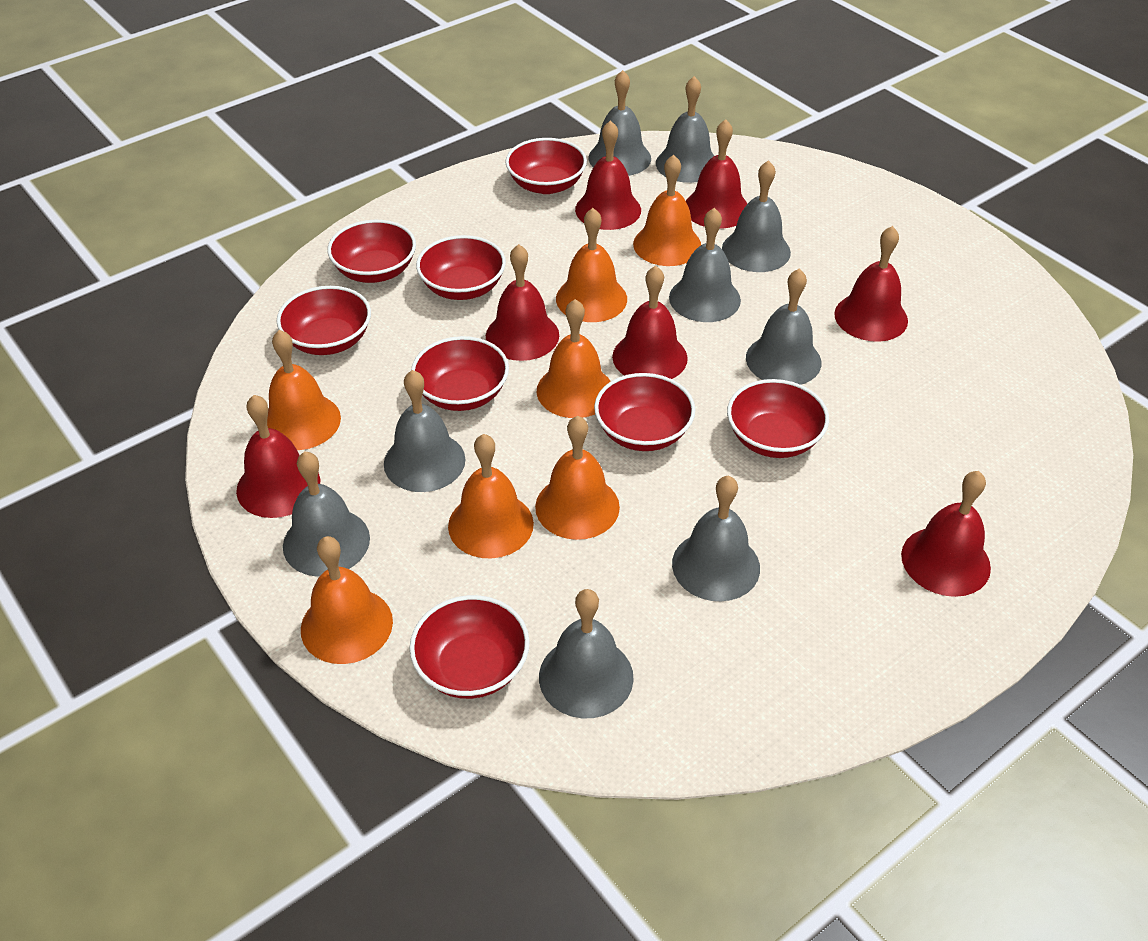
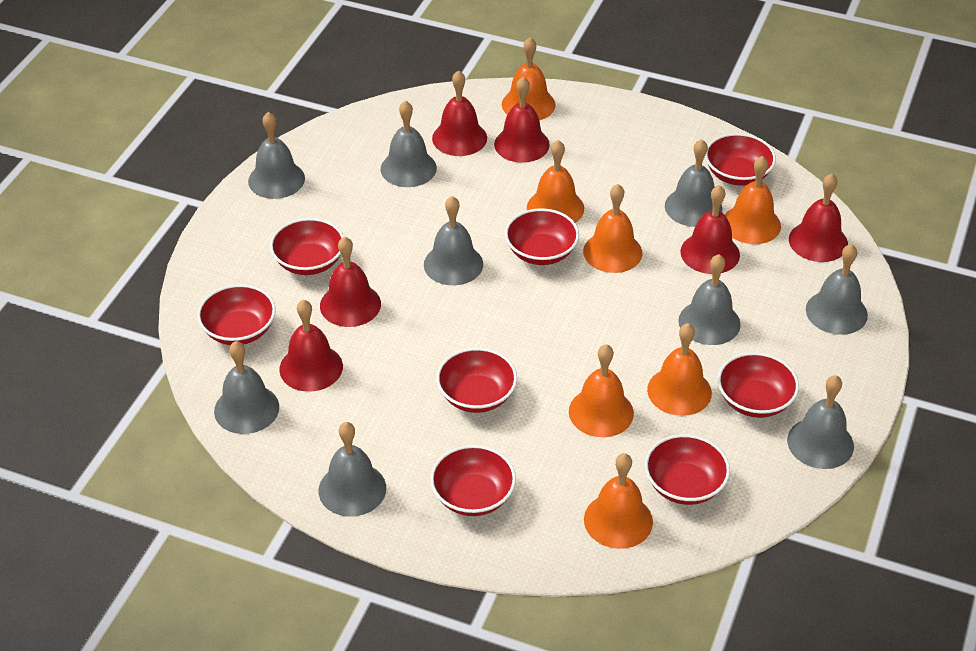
red bell: 7 -> 6

